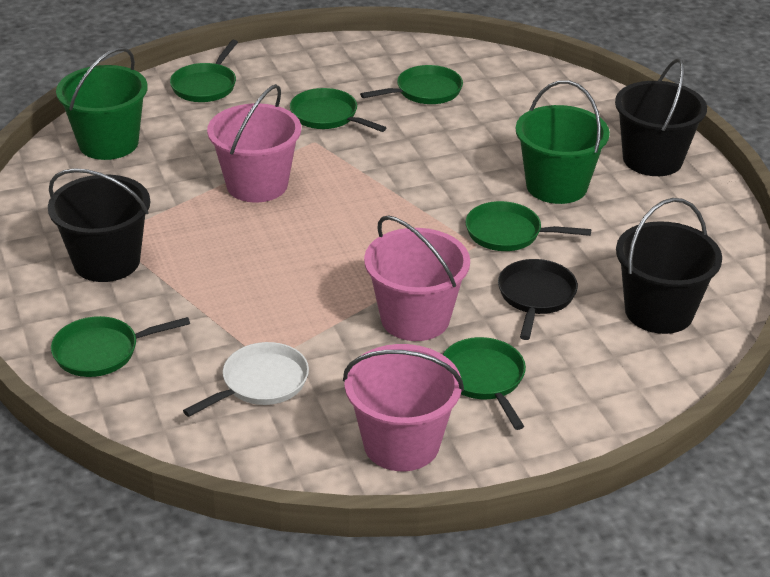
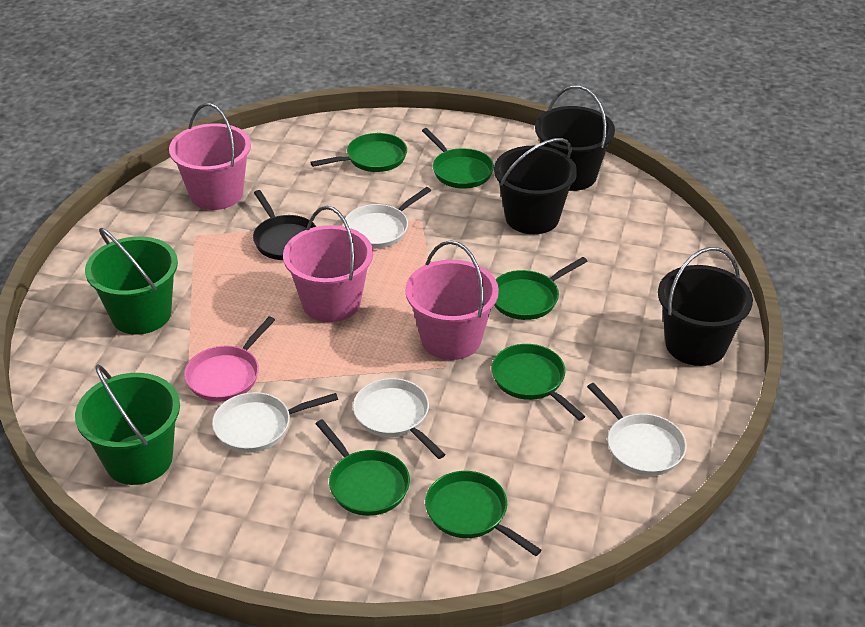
pink pan: 0 -> 1
white pan: 1 -> 4

